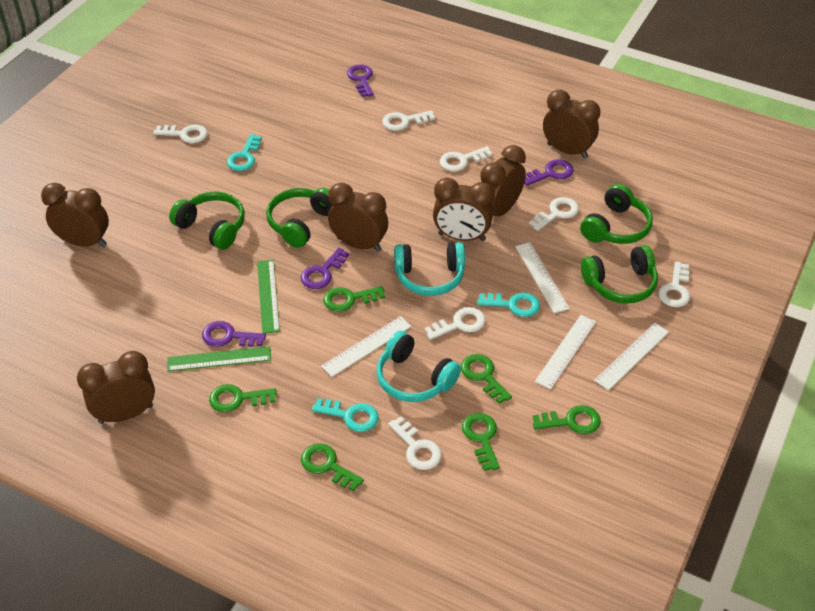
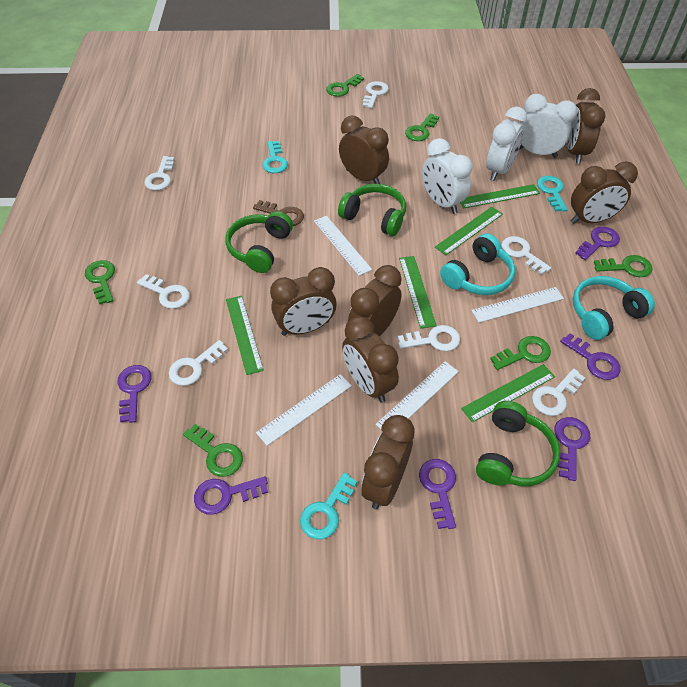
brown clock: 6 -> 7
brown key: 0 -> 1
green headphones: 4 -> 3
green ruler: 2 -> 5
purple key: 4 -> 6
white clock: 0 -> 3

